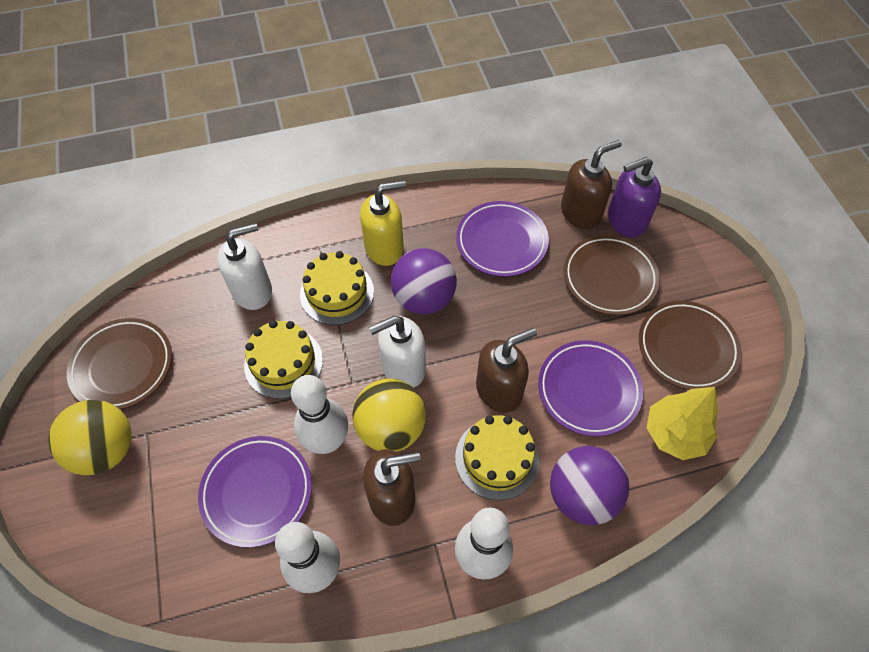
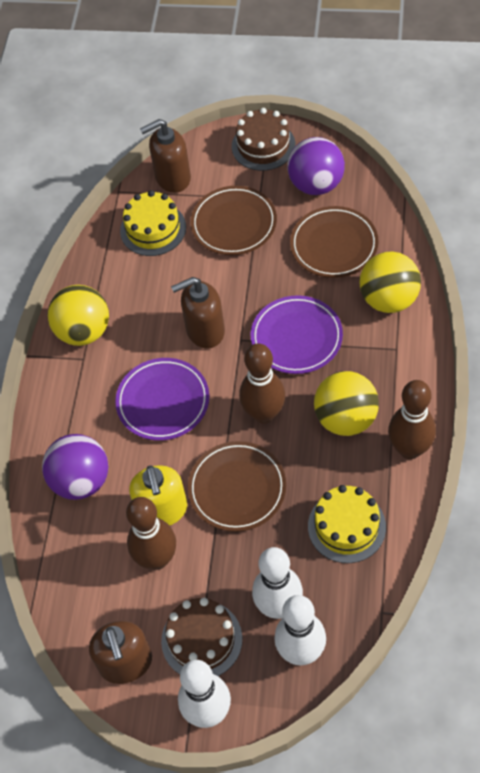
brown bowling pin: 0 -> 3
brown cake: 0 -> 2
purple plate: 3 -> 2
purple soap dispenser: 1 -> 0
white soap dispenser: 2 -> 0
yellow ball: 2 -> 3
yellow cake: 3 -> 2
yellow tree: 1 -> 0

